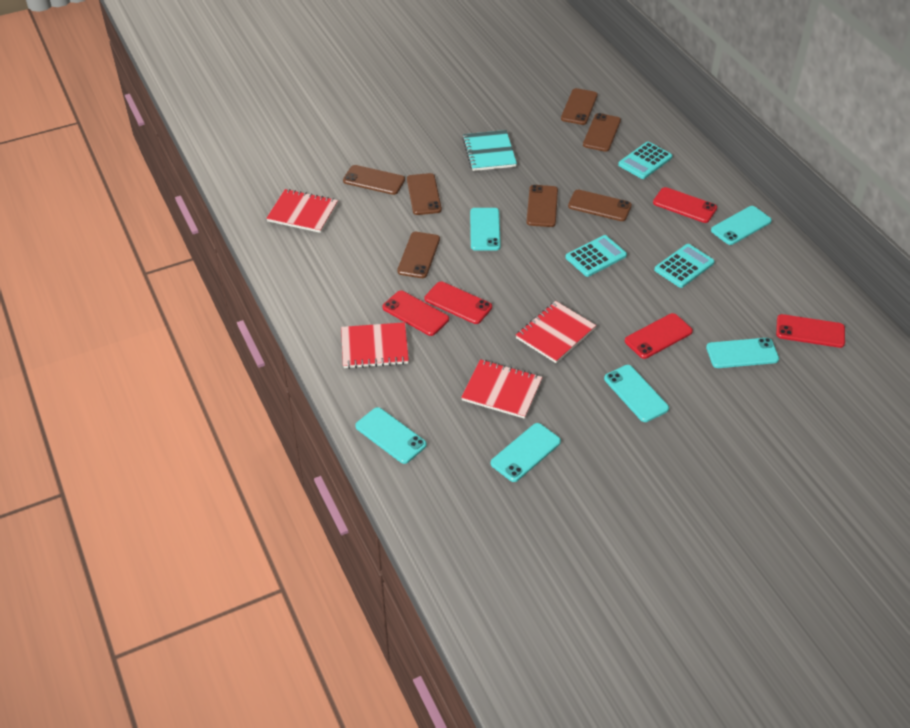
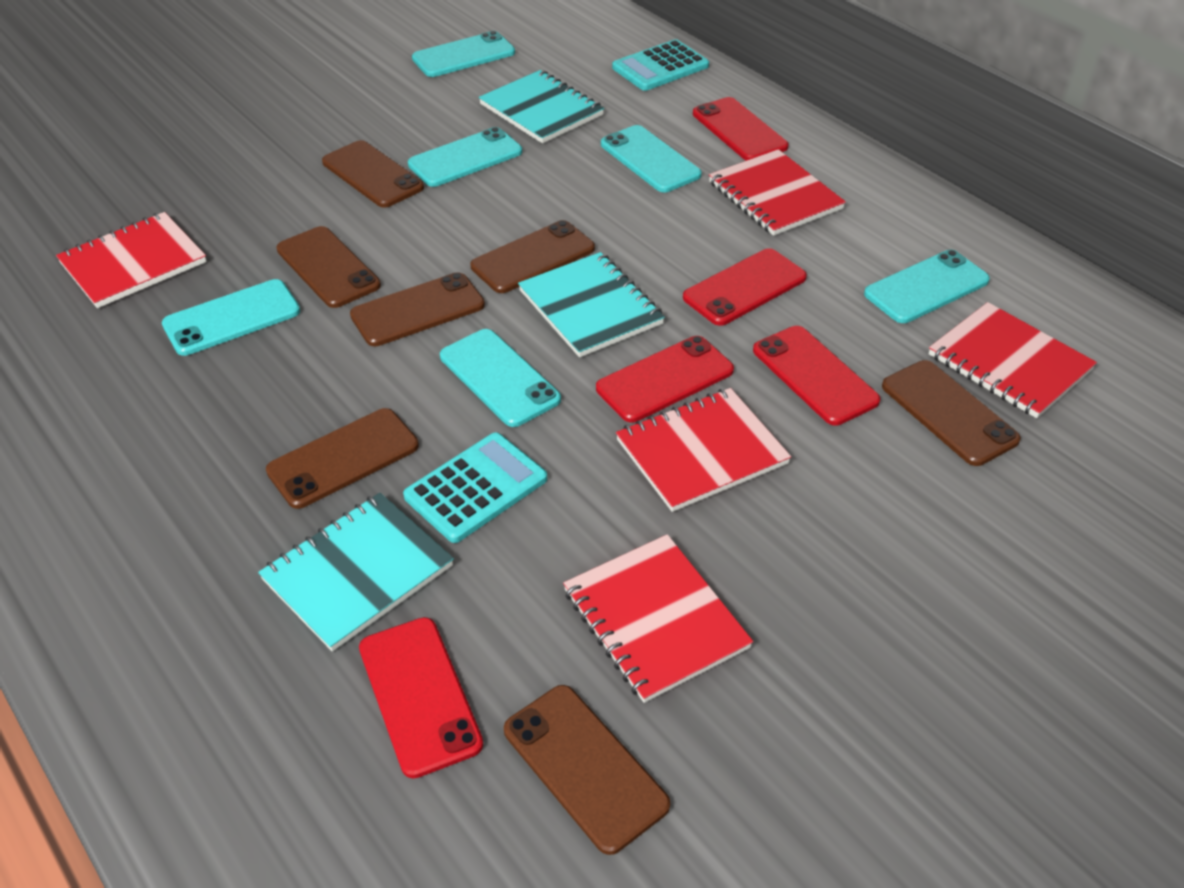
red notebook: 4 -> 5
turquoise calculator: 3 -> 2
turquoise notebook: 1 -> 3

